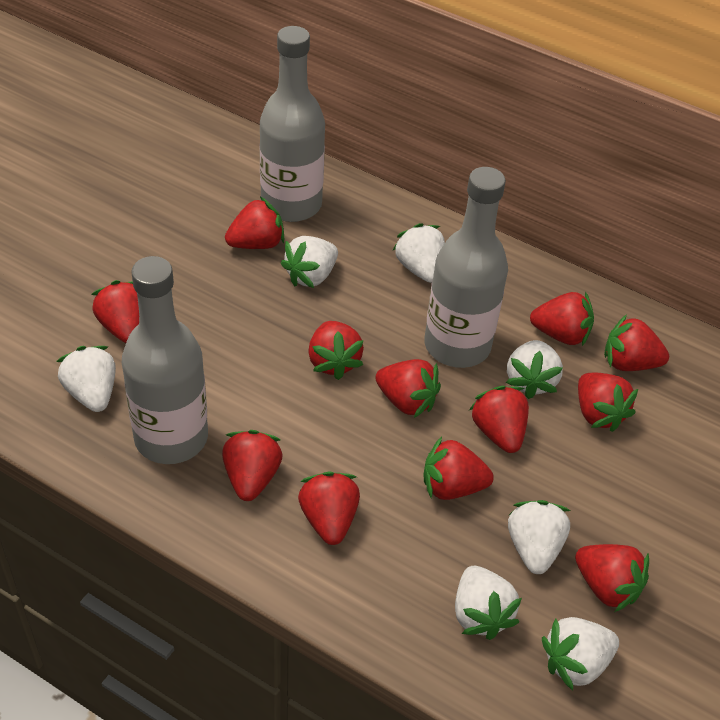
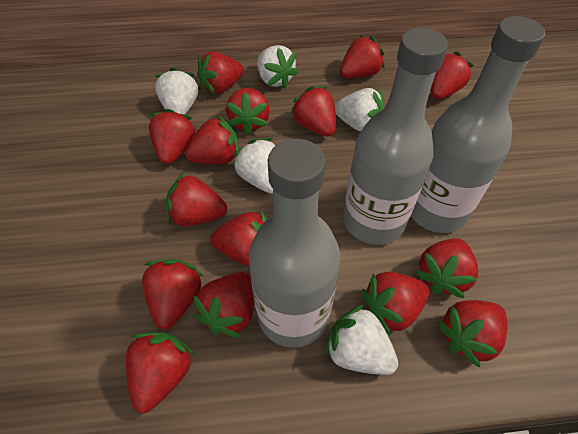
red strawberry: 12 -> 15
white strawberry: 7 -> 5

